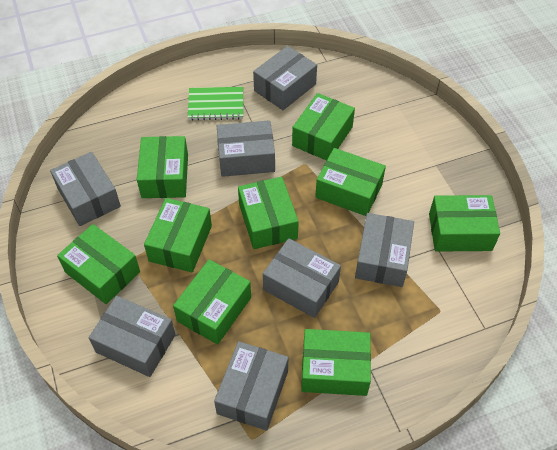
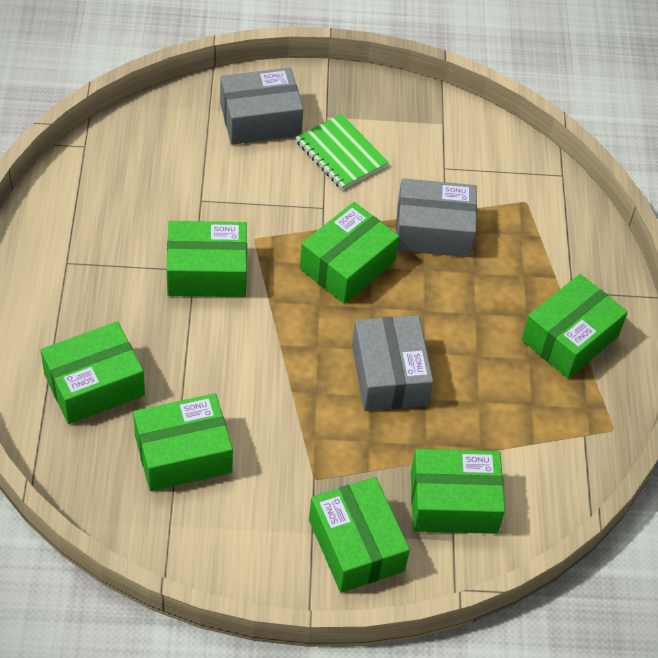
green box: 9 -> 7
grey box: 7 -> 3

